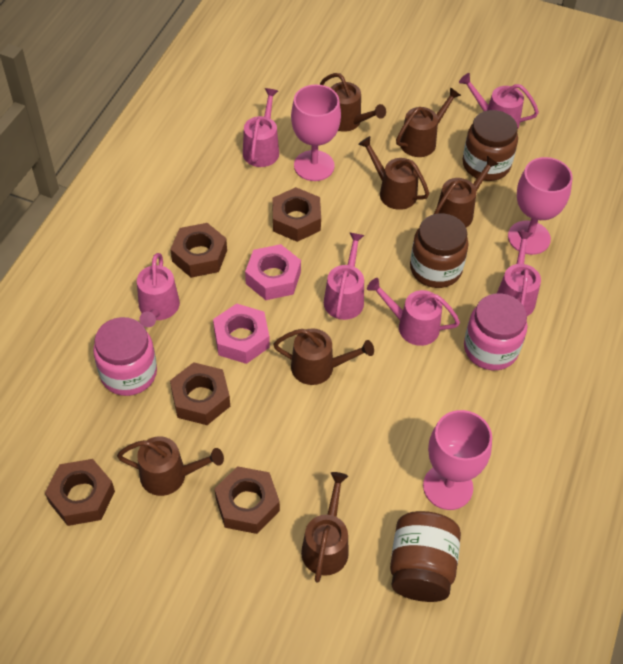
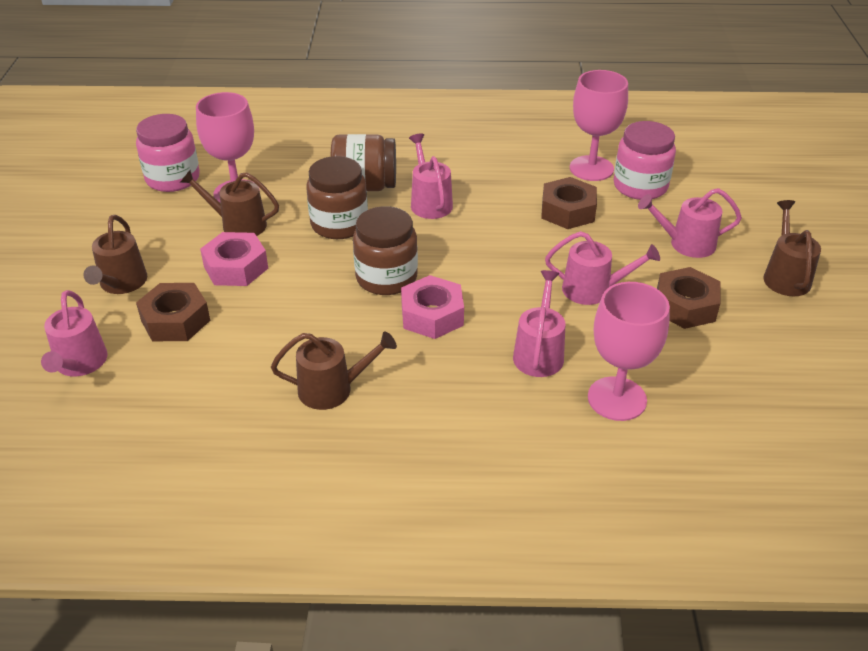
brown nut: 5 -> 3
brown watering can: 7 -> 4
pink watering can: 6 -> 5

